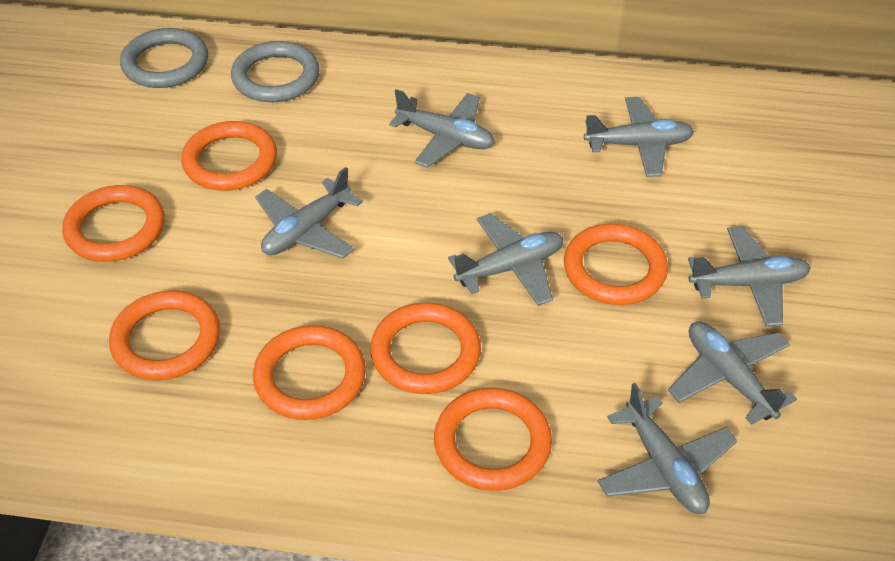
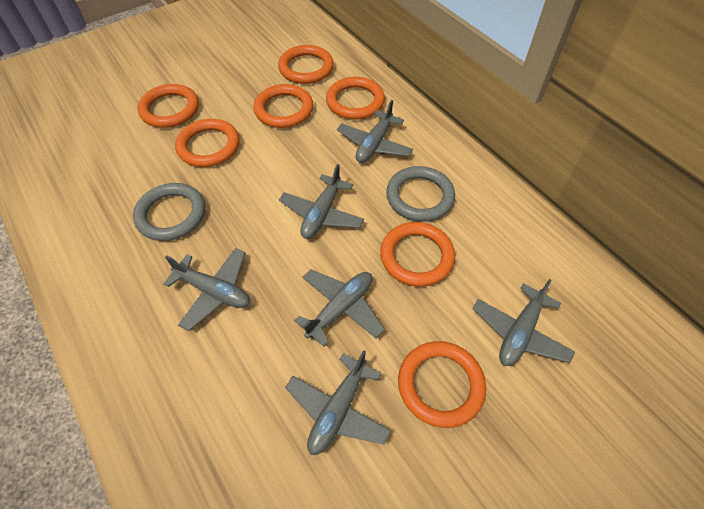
grey plane: 7 -> 6

